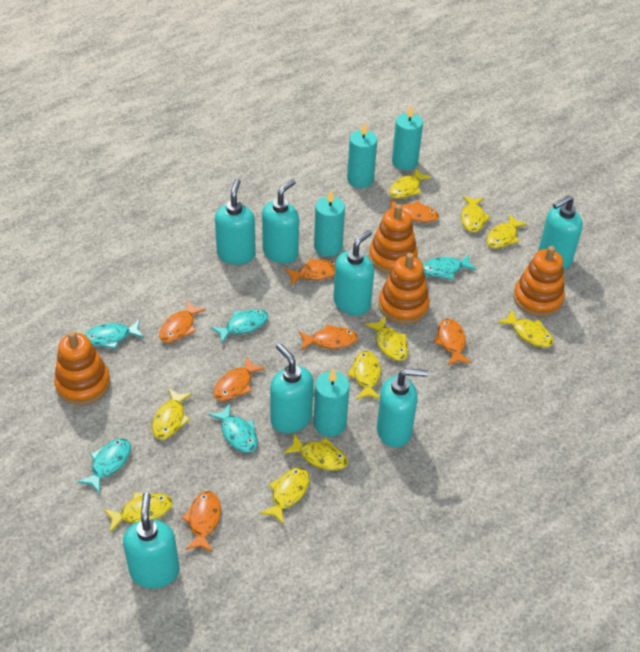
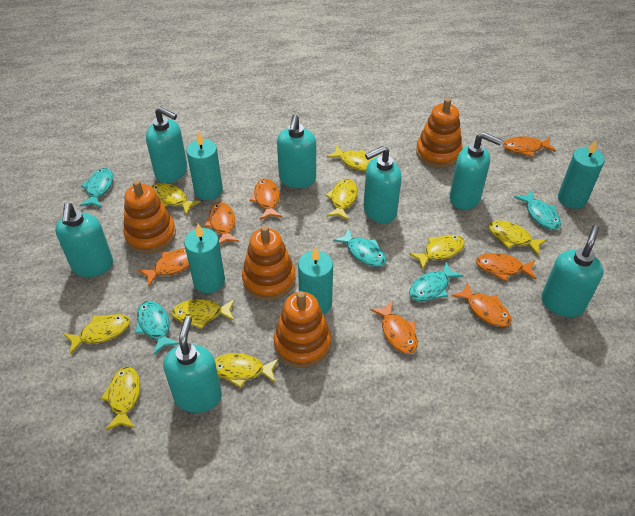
yellow fish: 10 -> 9

